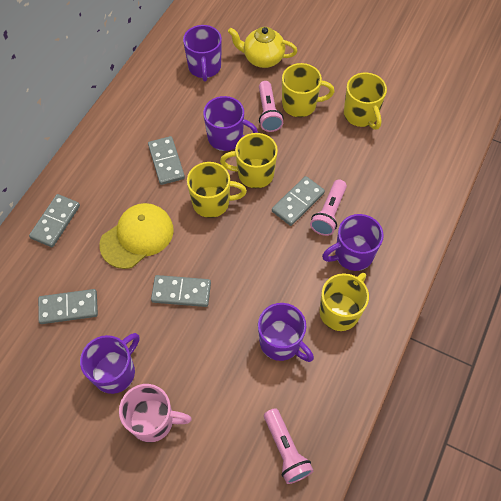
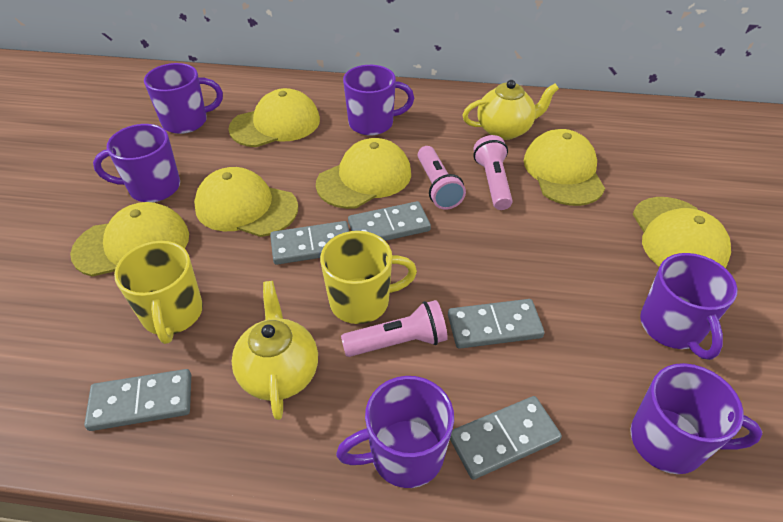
pink mug: 1 -> 0
purple mug: 5 -> 6
yellow cap: 1 -> 6
yellow mug: 5 -> 2
yellow teapot: 1 -> 2

